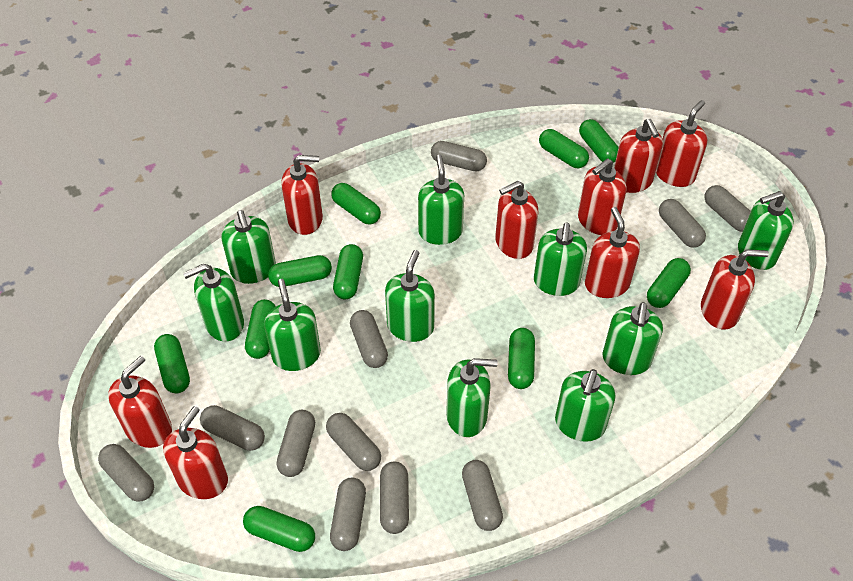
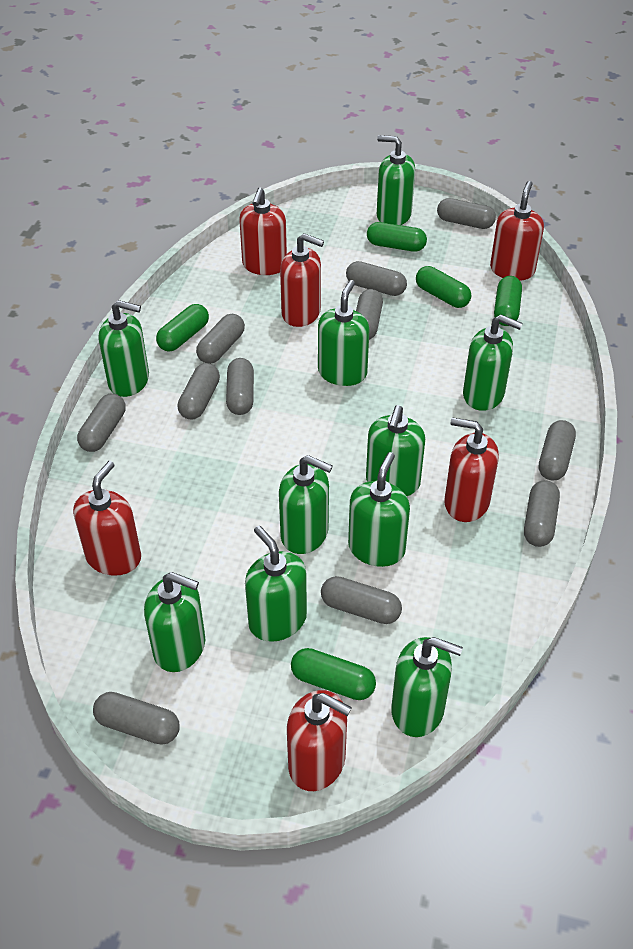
green capsule: 10 -> 5
red soap dispenser: 9 -> 6

